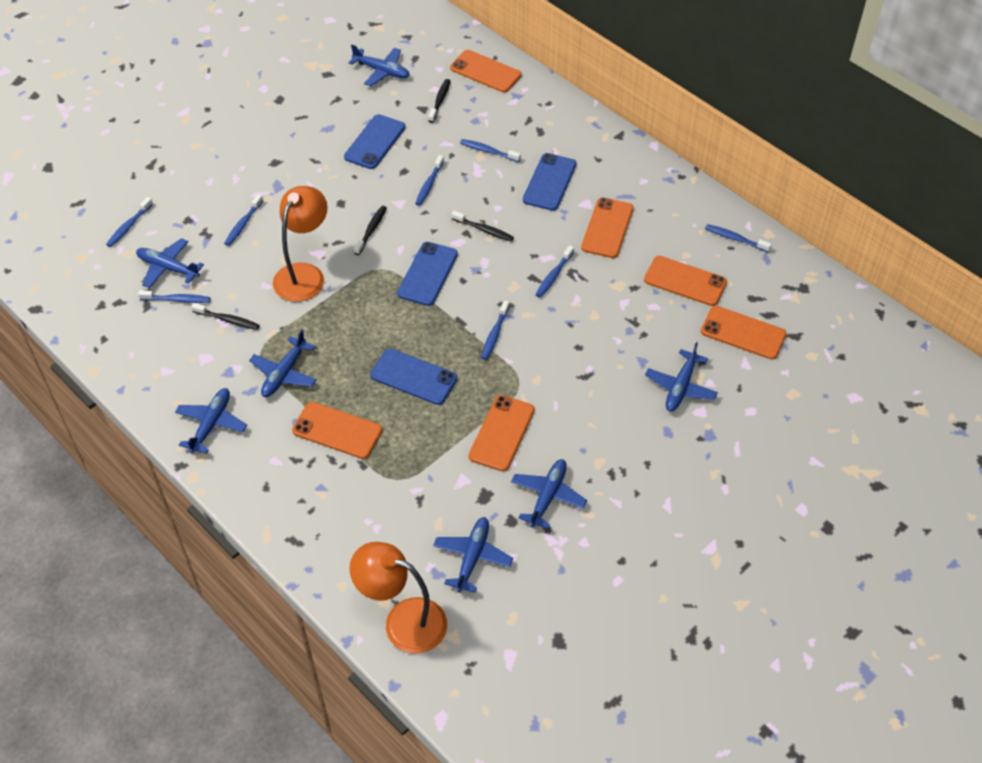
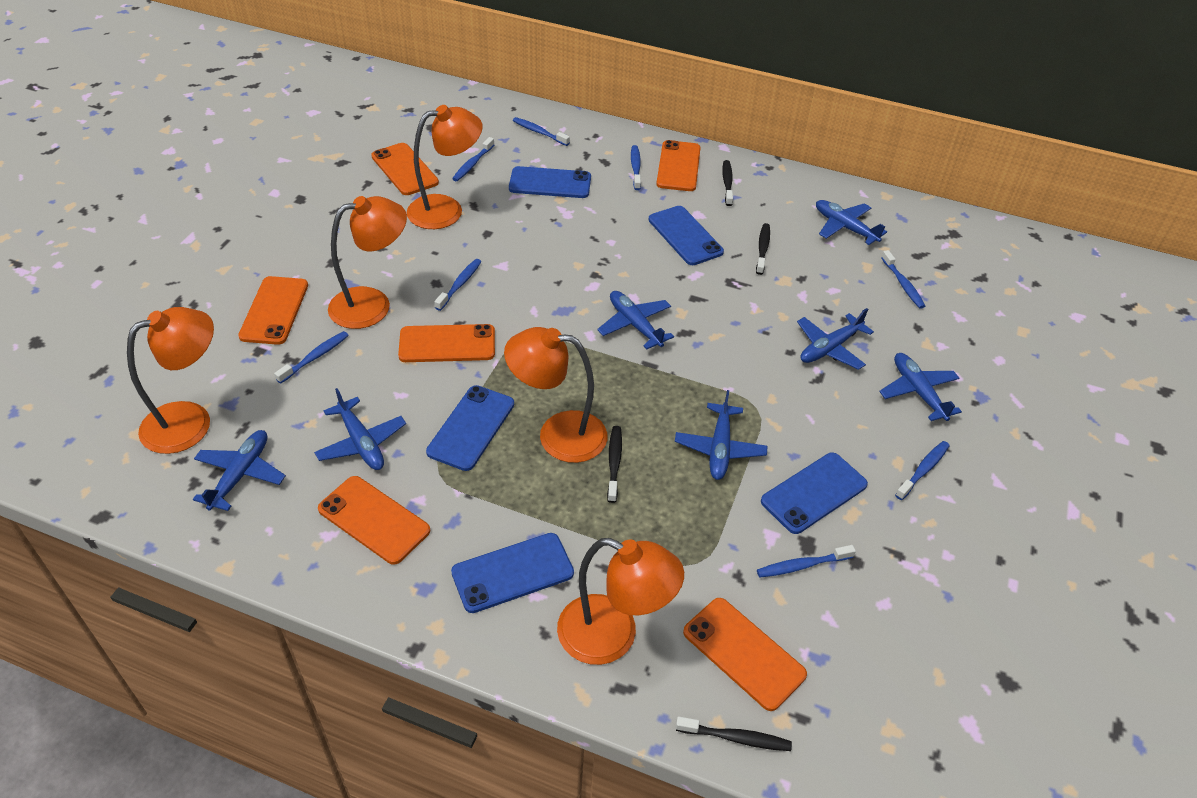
blue phone: 4 -> 5
orange lamp: 2 -> 5

